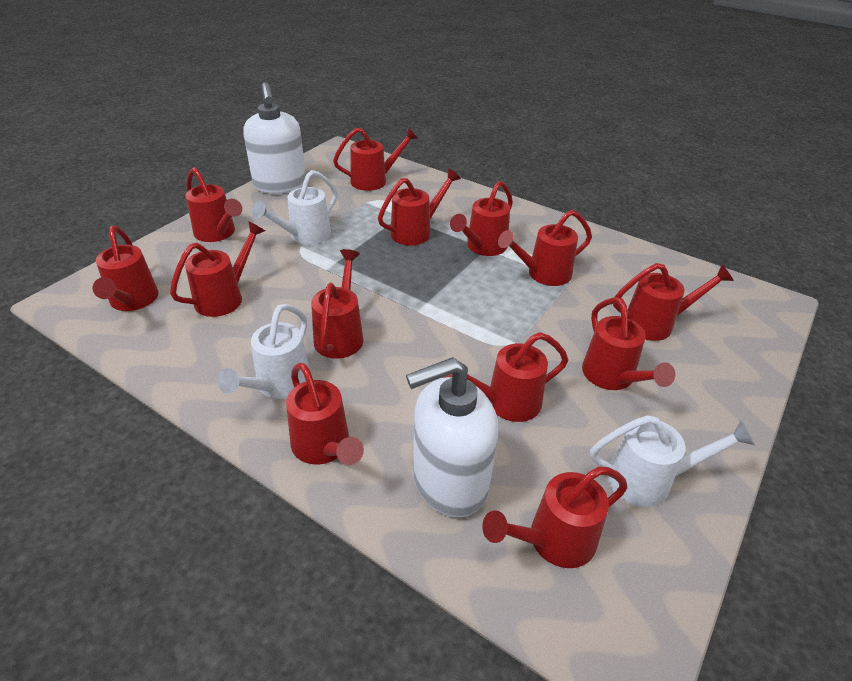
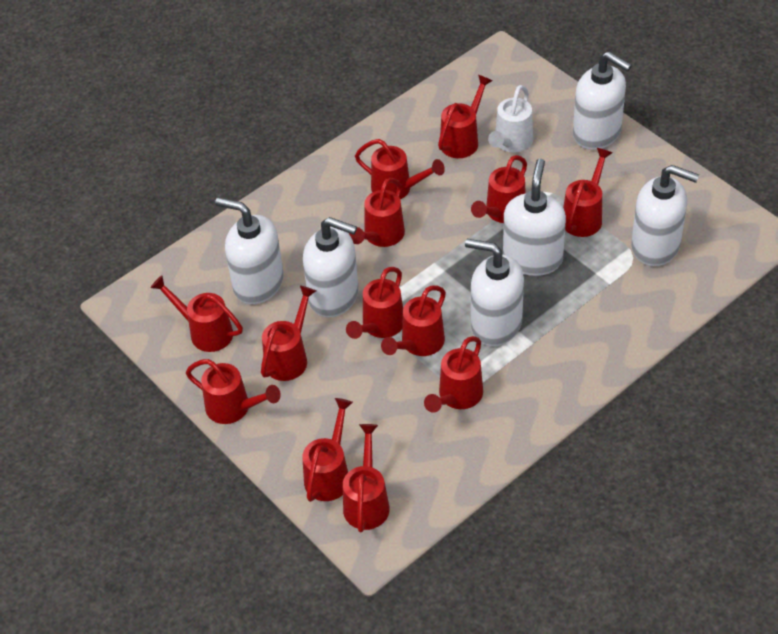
white soap dispenser: 2 -> 6
white watering can: 3 -> 1

